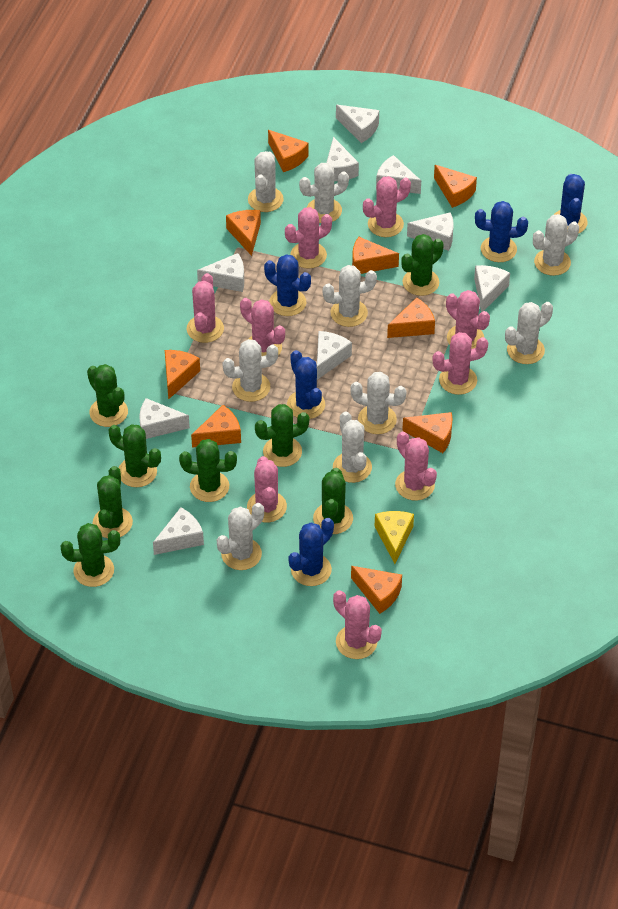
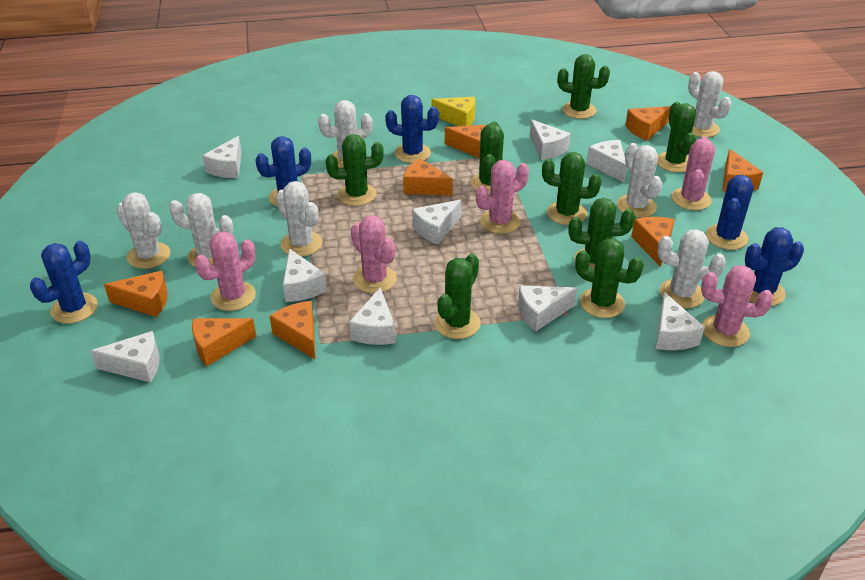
orange cheese: 9 -> 8
pink cactus: 9 -> 5
white cactus: 9 -> 7

